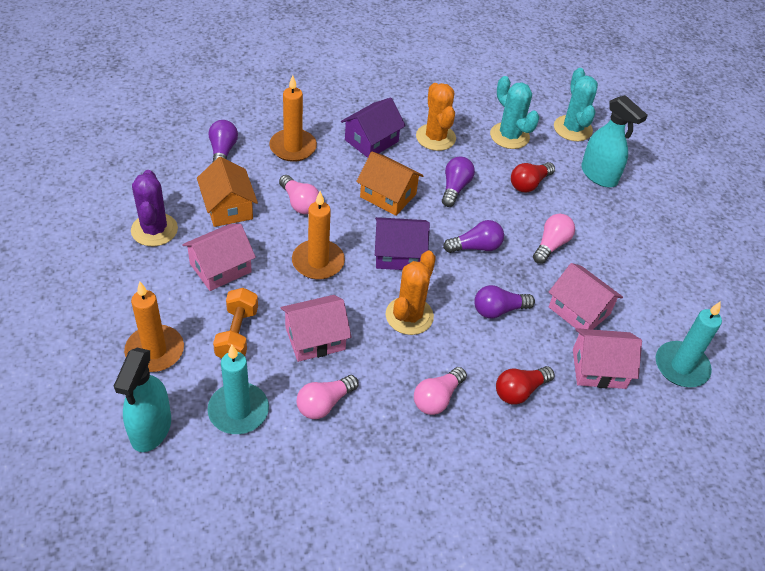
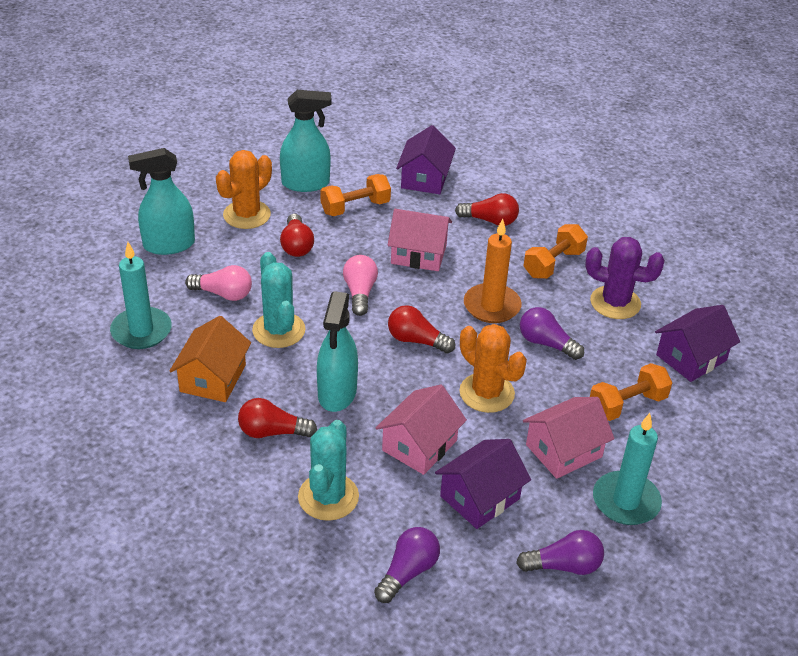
orange candle: 3 -> 1
orange dumbbell: 1 -> 3
orange house: 2 -> 1
pink house: 4 -> 3
pink light bulb: 4 -> 2
purple house: 2 -> 3
purple light bulb: 4 -> 3
red light bulb: 2 -> 4
turquoise spray bottle: 2 -> 3

